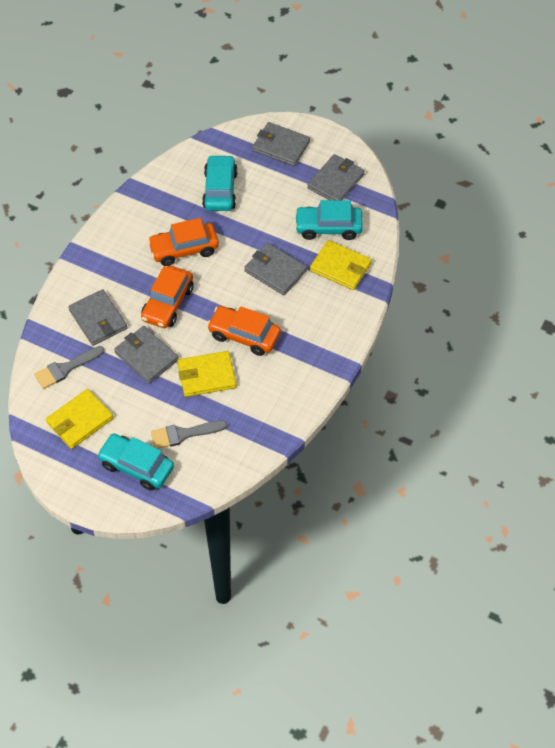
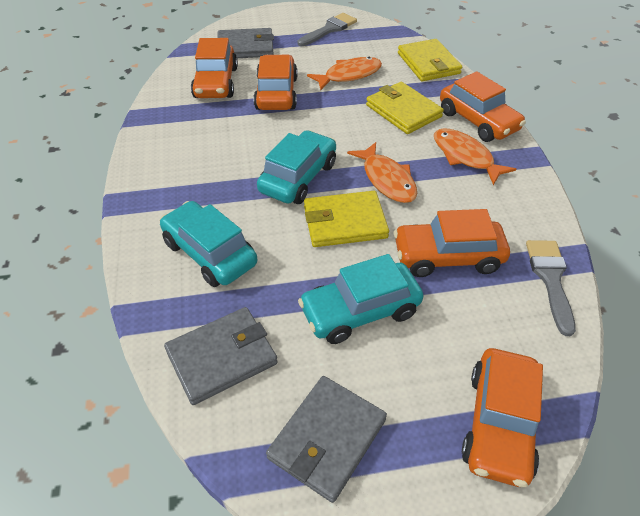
grey wallet: 5 -> 3
orange car: 3 -> 5
orange fish: 0 -> 3

